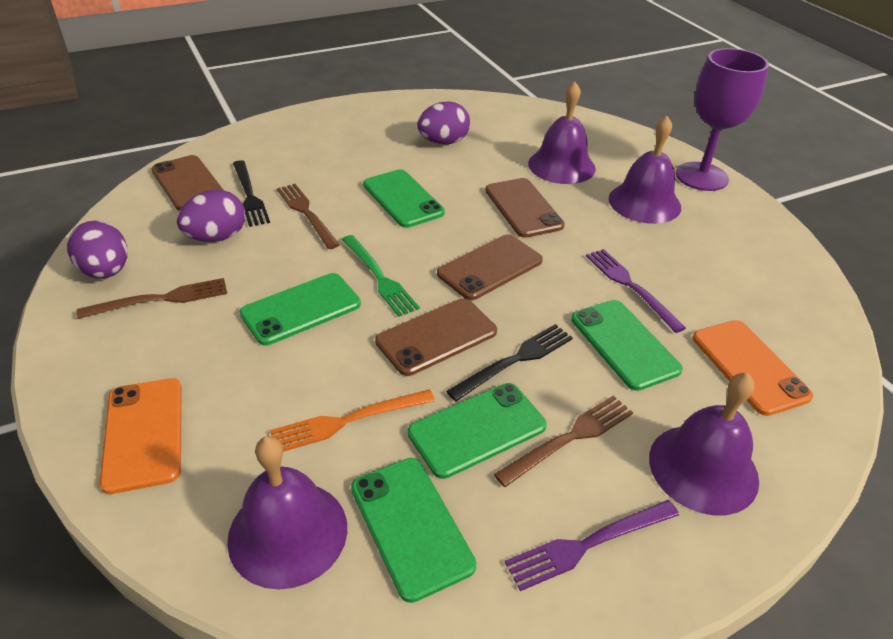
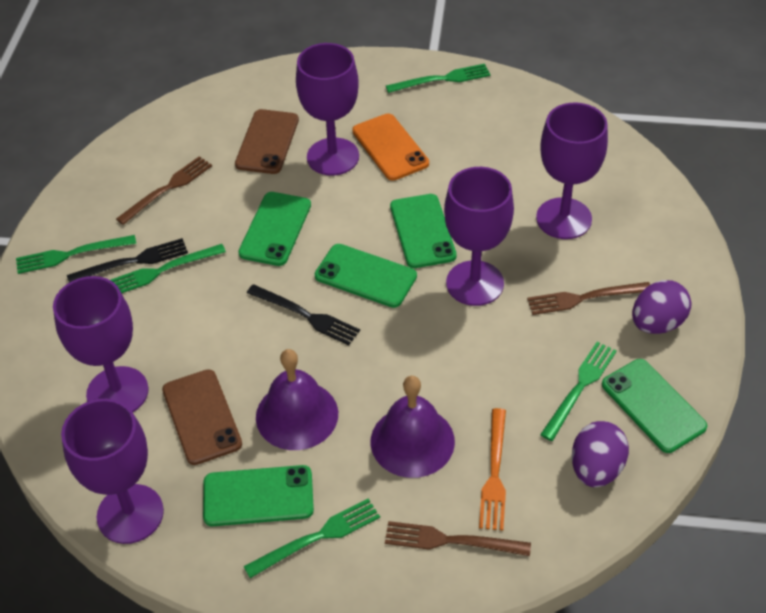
brown phone: 4 -> 2
green fork: 1 -> 5
orange phone: 2 -> 1
purple bell: 4 -> 2
purple egg: 3 -> 2
purple fork: 2 -> 0
purple goblet: 1 -> 5

